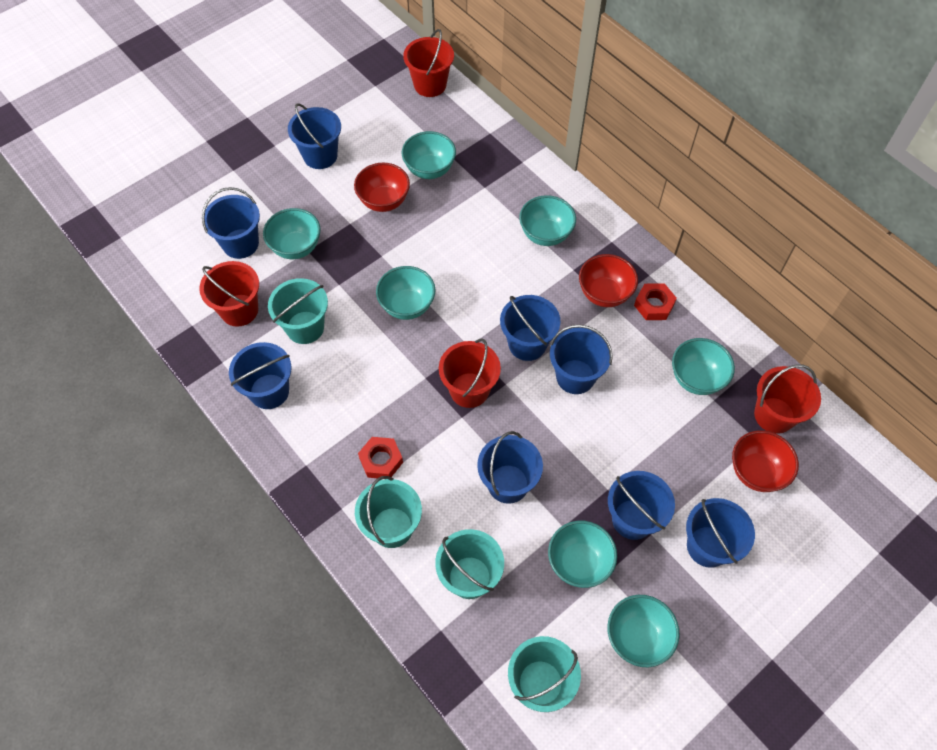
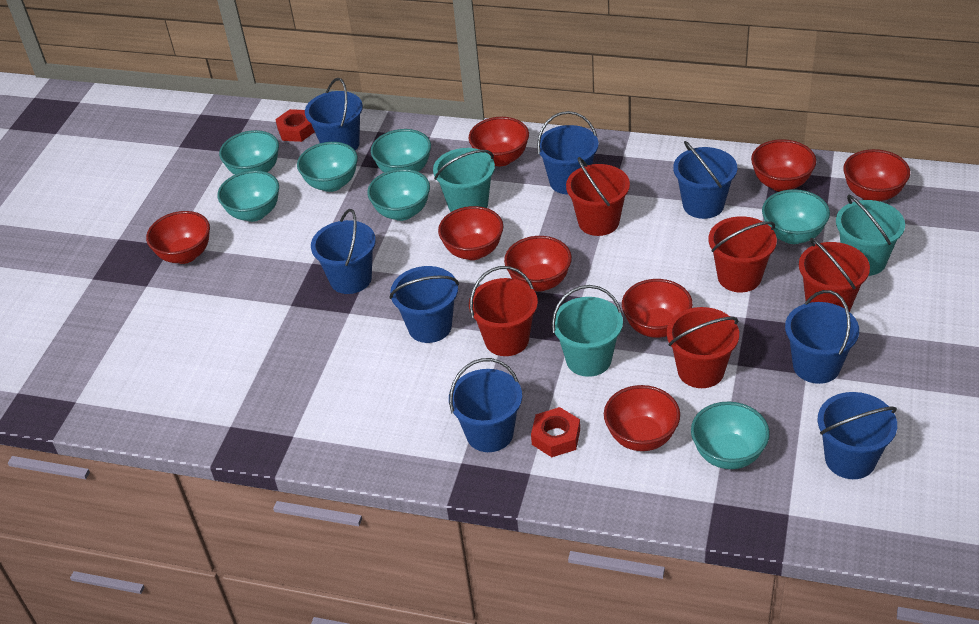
red bowl: 3 -> 8
red bucket: 4 -> 5
turquoise bucket: 4 -> 3

